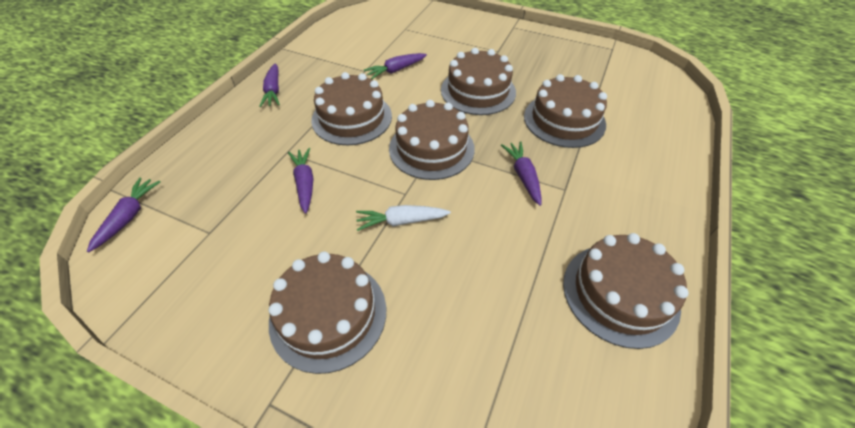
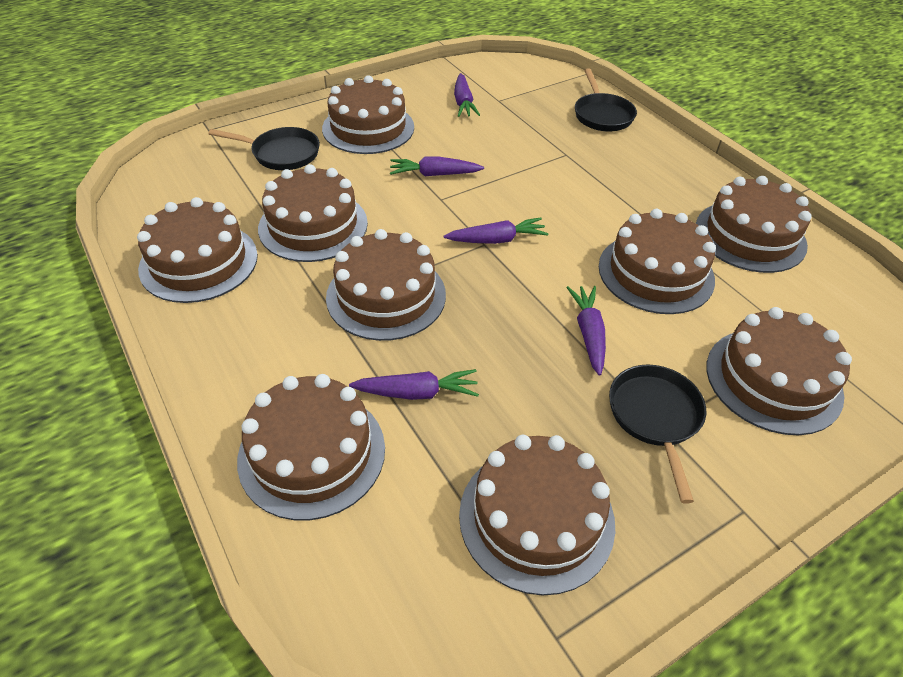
black pan: 0 -> 3
brown cake: 6 -> 9
white carrot: 1 -> 0

